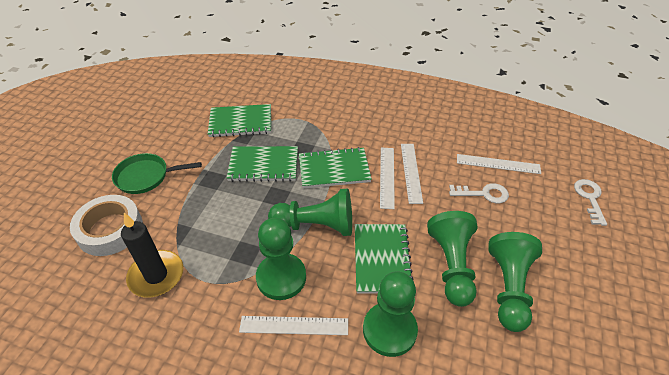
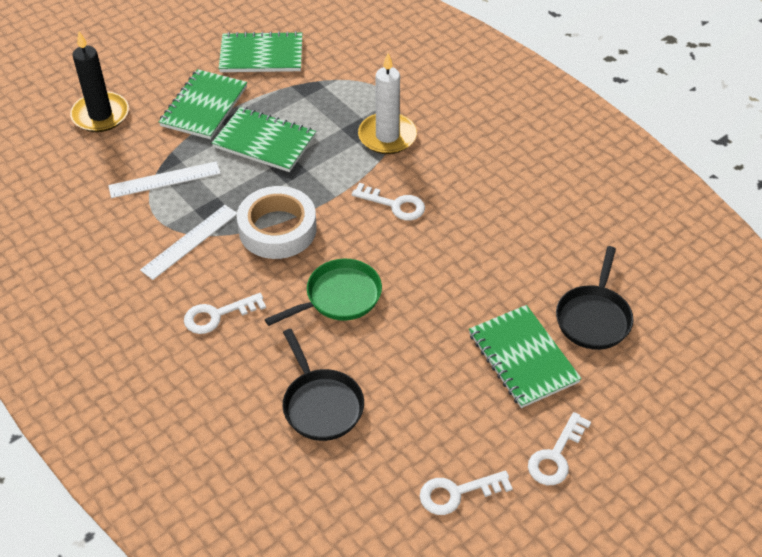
black pan: 0 -> 2
green pawn: 5 -> 0
white candle: 0 -> 1
white key: 2 -> 4
white ruler: 4 -> 2

